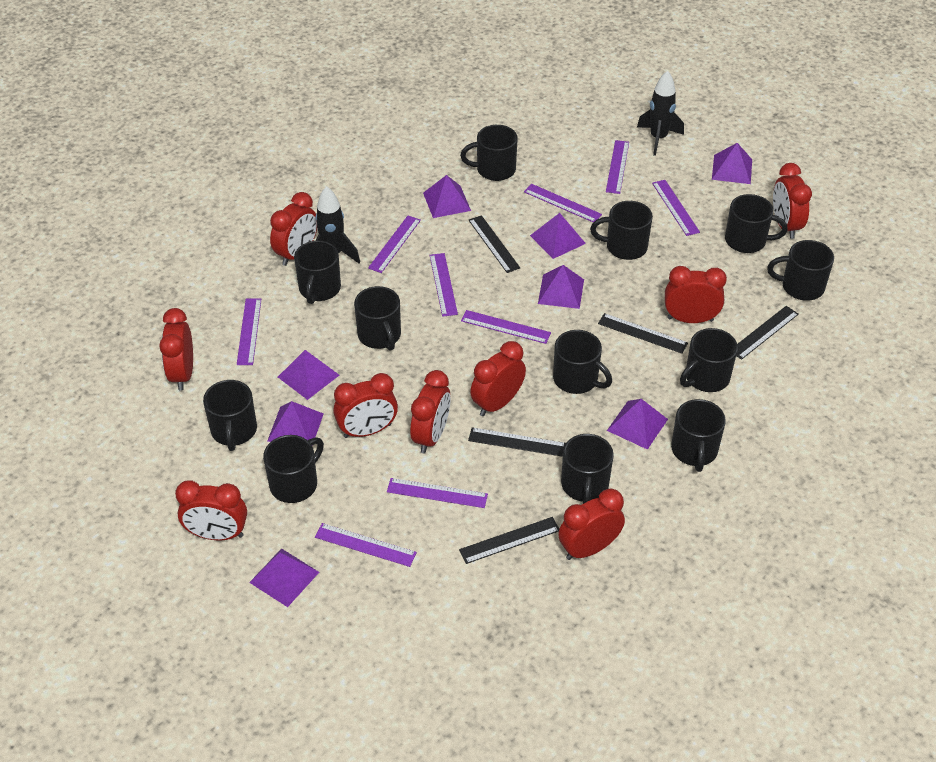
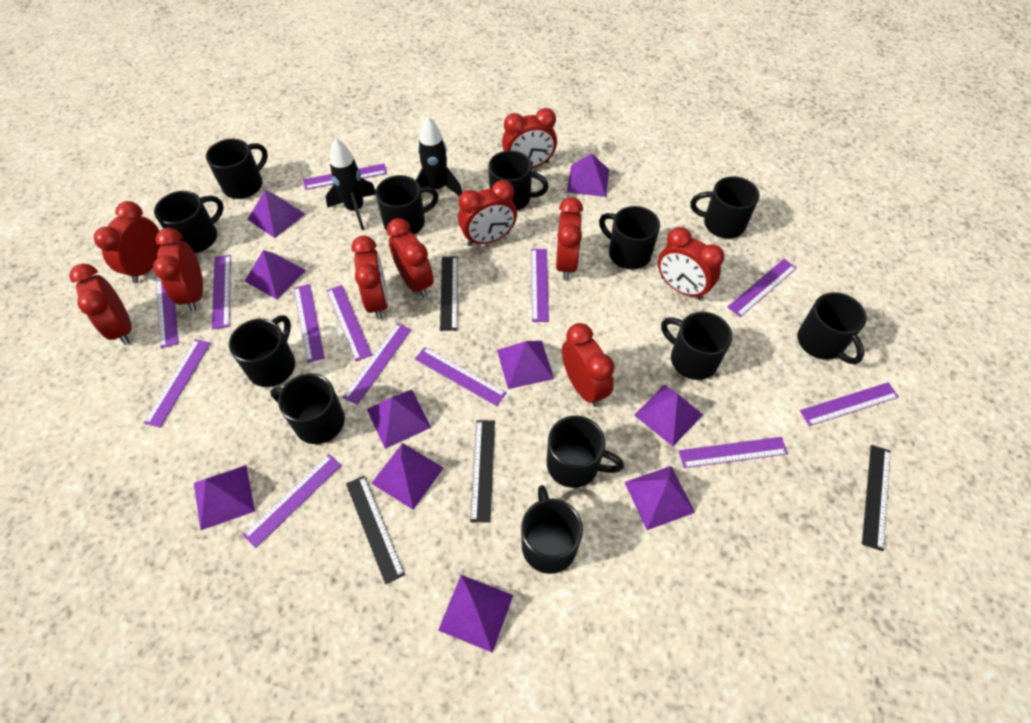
black ruler: 5 -> 4
purple pyramid: 8 -> 10
purple ruler: 9 -> 13
red clock: 9 -> 10

